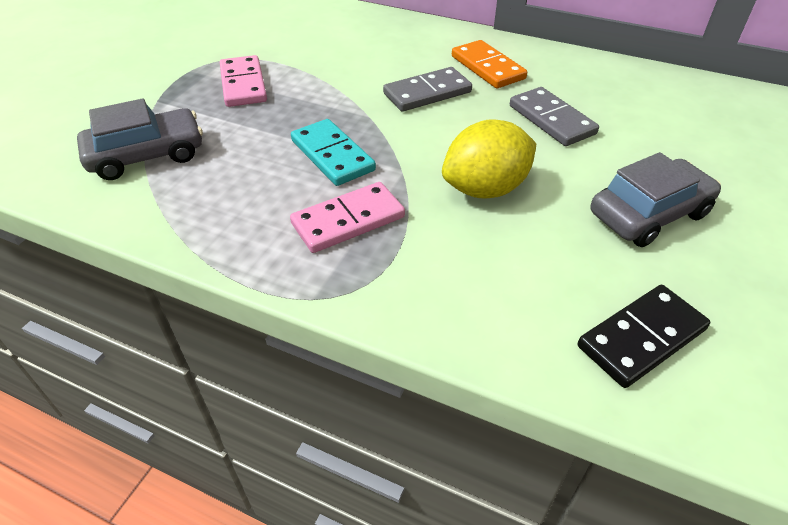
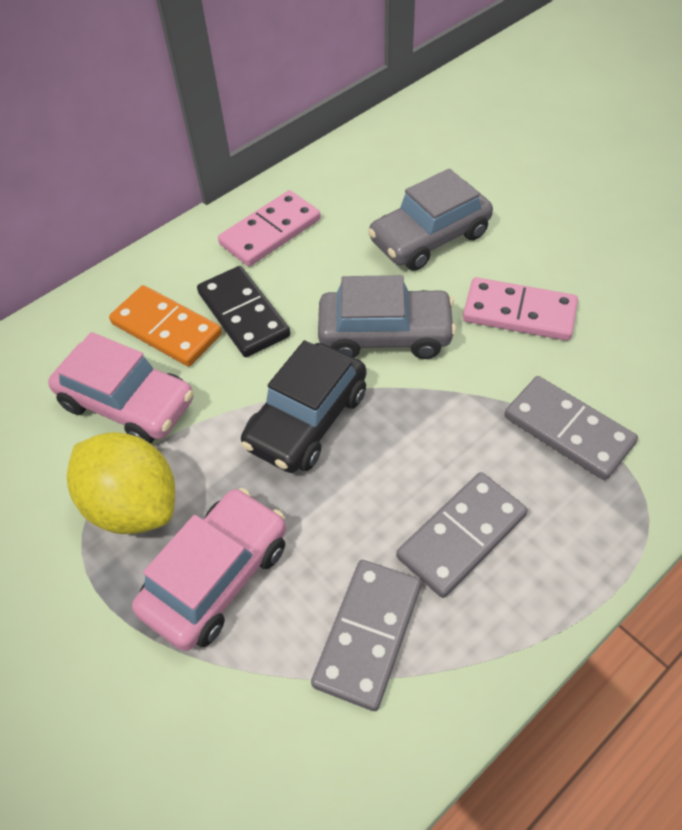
black car: 0 -> 1
grey domino: 2 -> 3
pink car: 0 -> 2
turquoise domino: 1 -> 0

